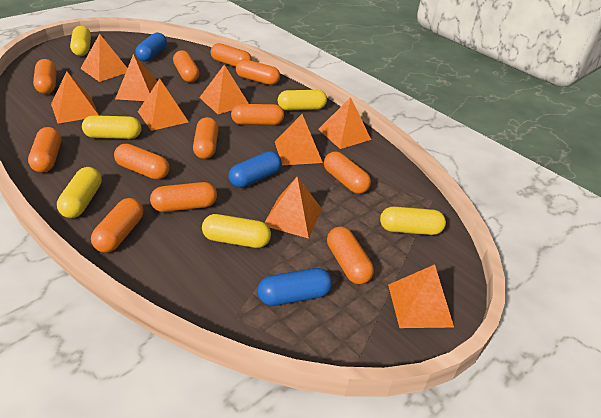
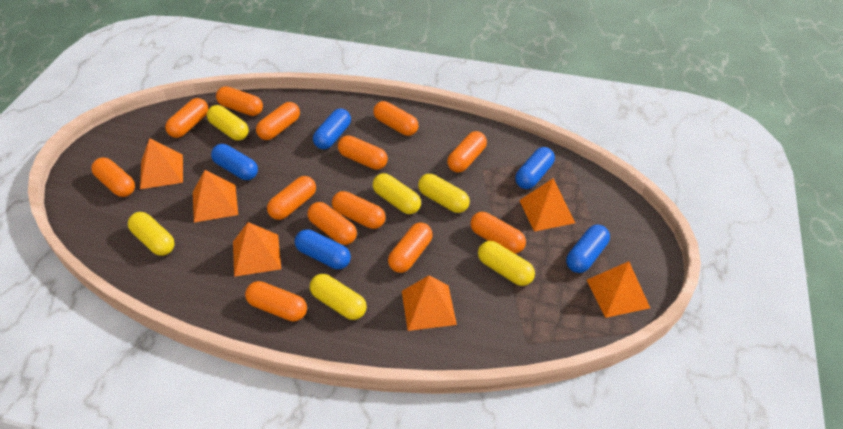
blue capsule: 3 -> 5
orange capsule: 12 -> 13
orange pyramid: 9 -> 6

